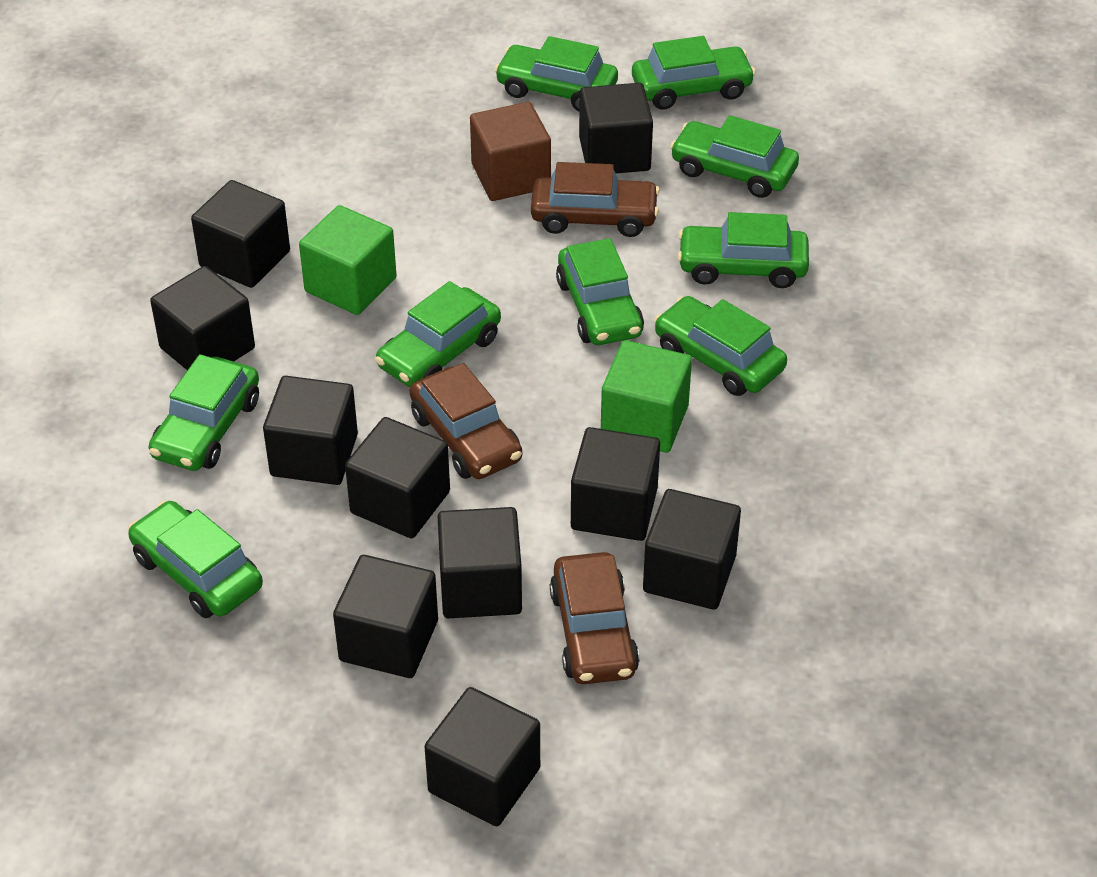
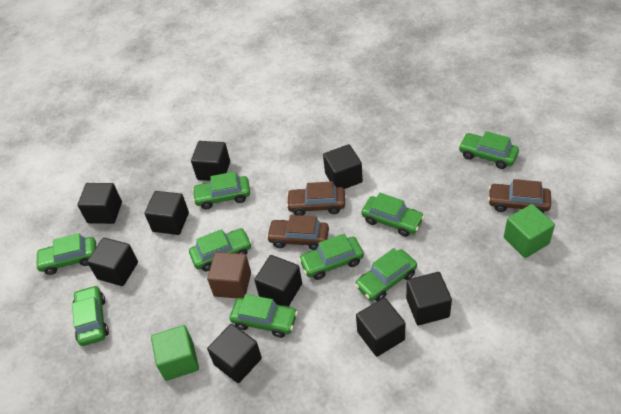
black cube: 10 -> 9

